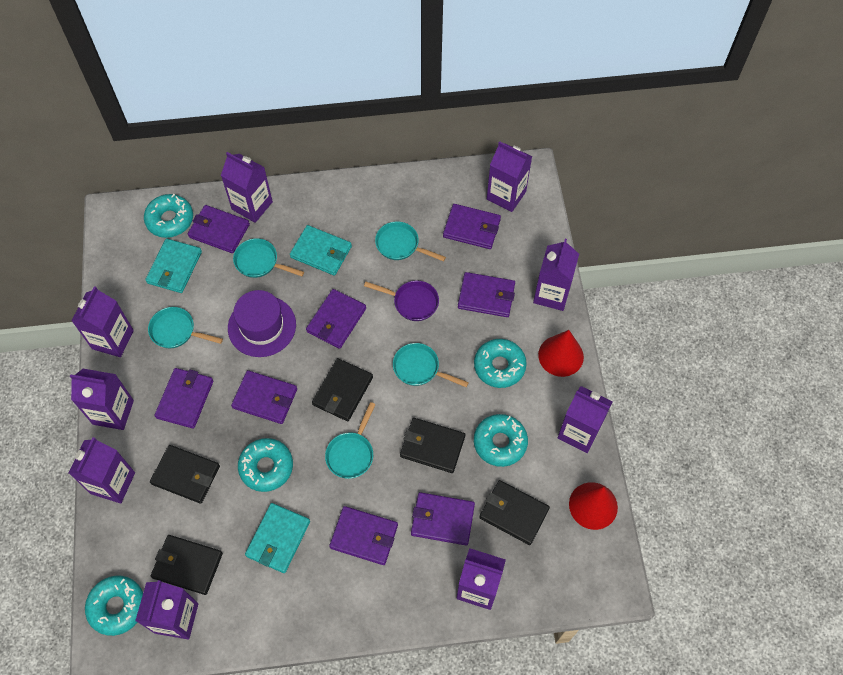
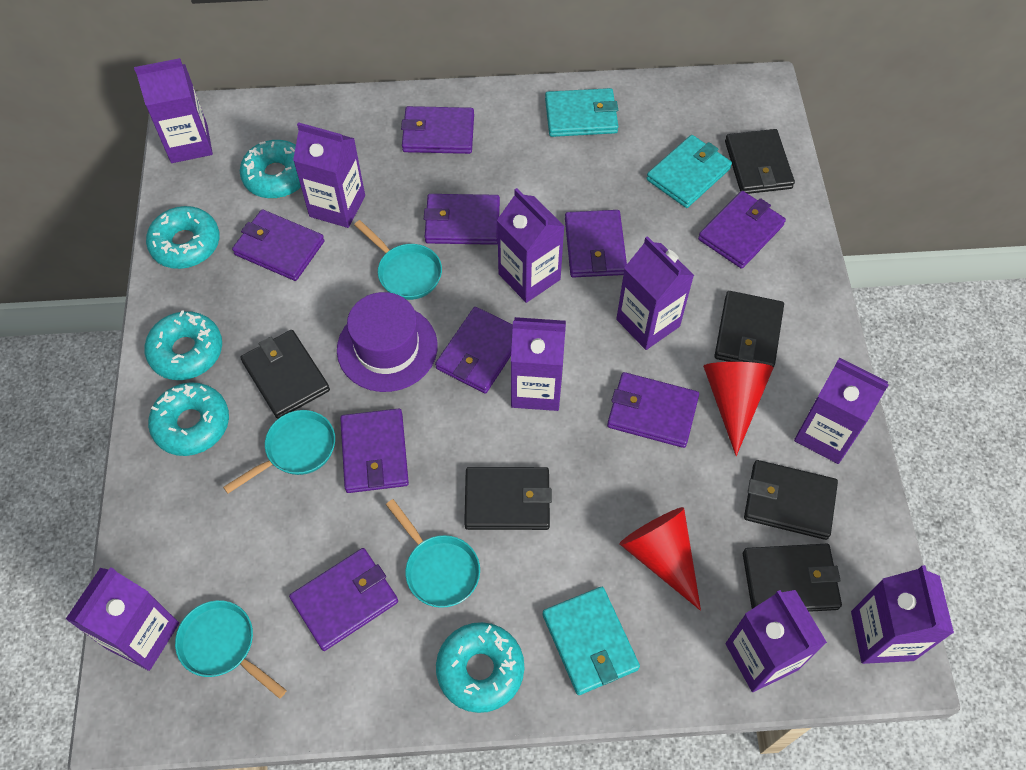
black wallet: 5 -> 6
purple pan: 1 -> 0
purple wallet: 8 -> 9
turquoise pan: 5 -> 4

